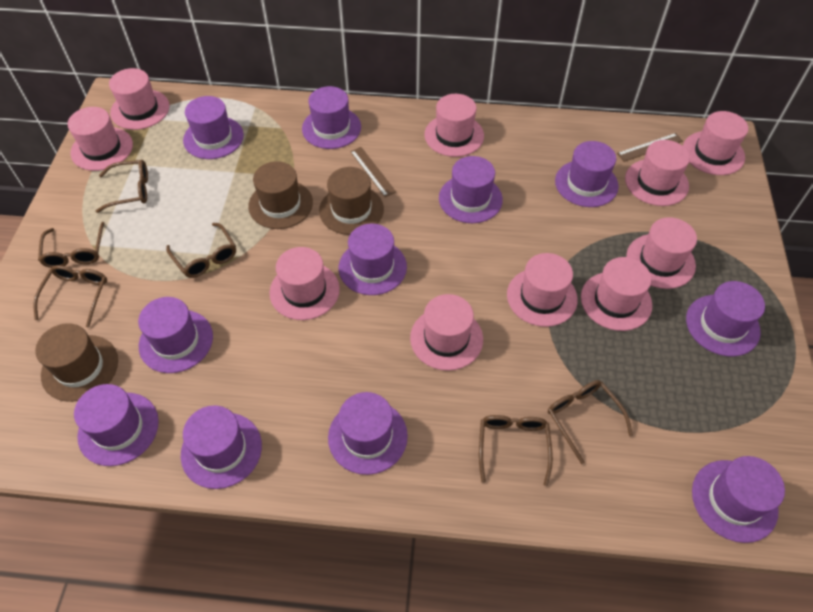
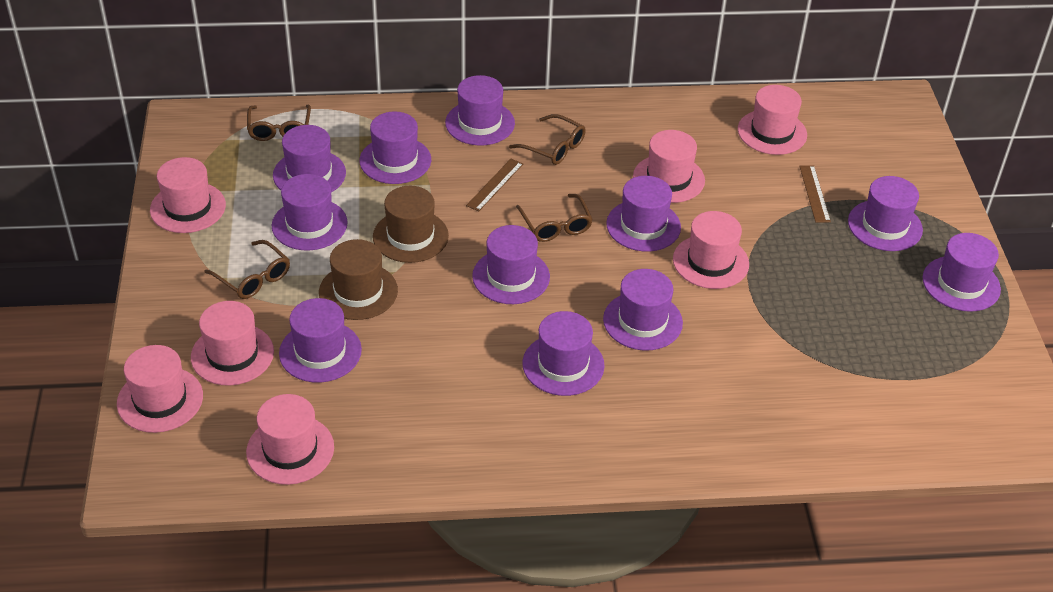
brown glasses: 6 -> 4
brown hat: 3 -> 2
pink hat: 10 -> 7

